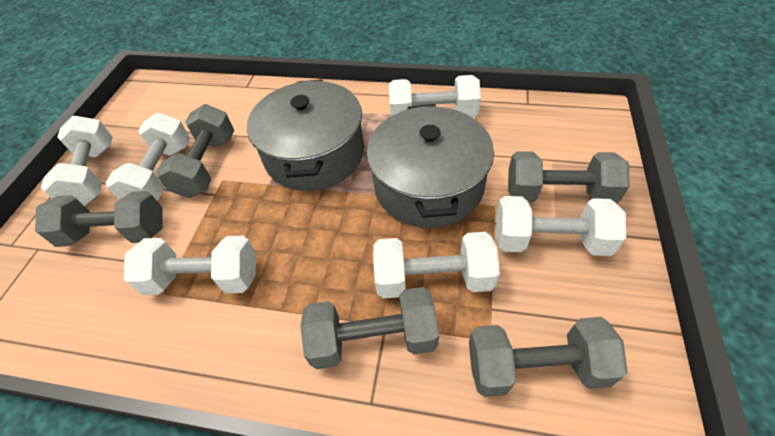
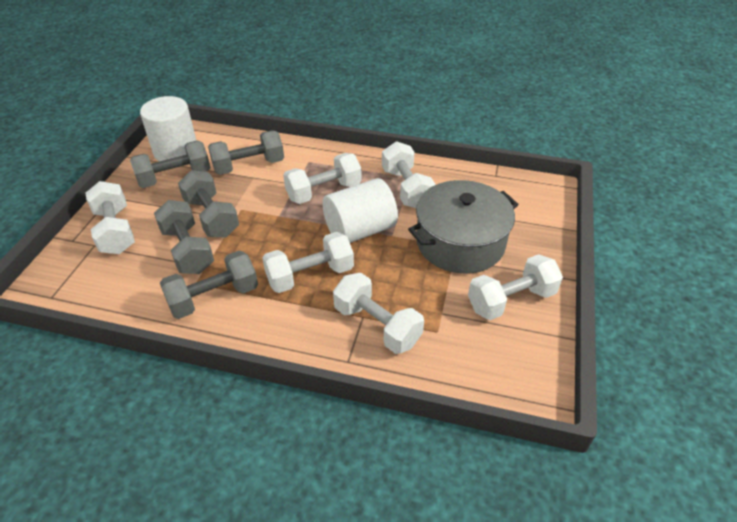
grey pot: 2 -> 1
white cylinder: 0 -> 2

